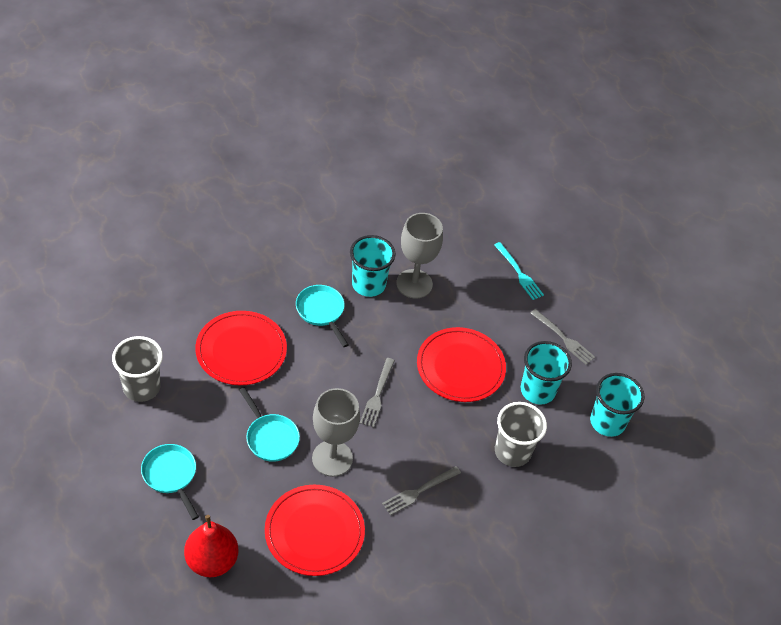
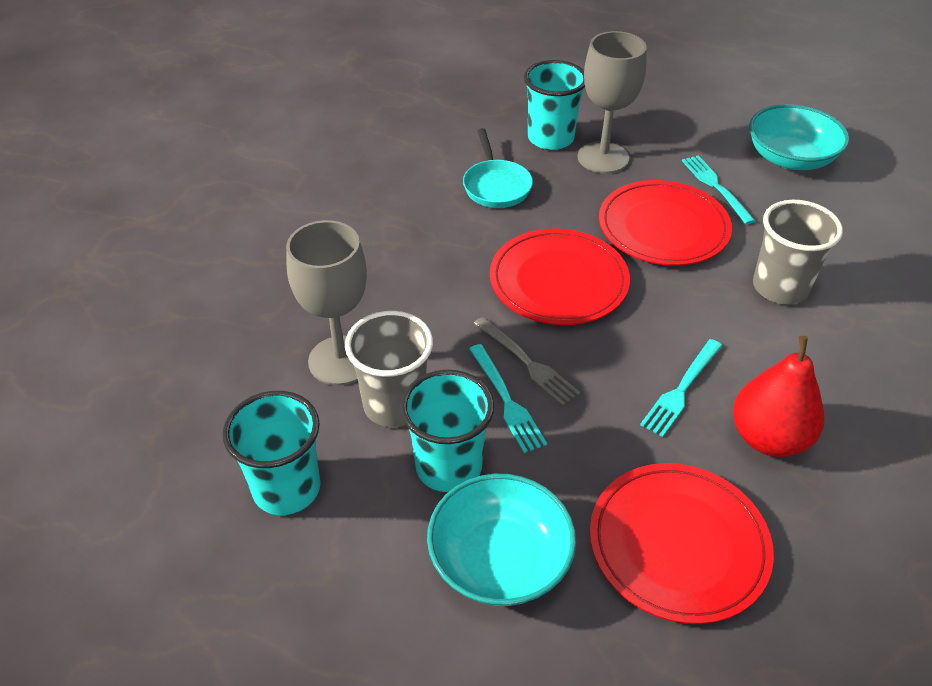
grey fork: 3 -> 1
turquoise bowl: 0 -> 2
turquoise fork: 1 -> 3
turquoise pan: 3 -> 1

